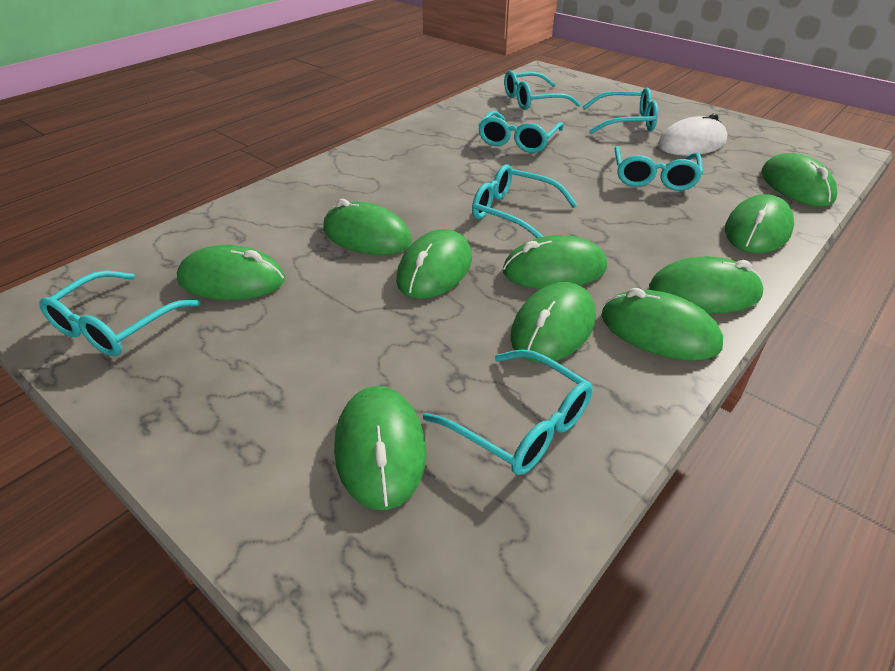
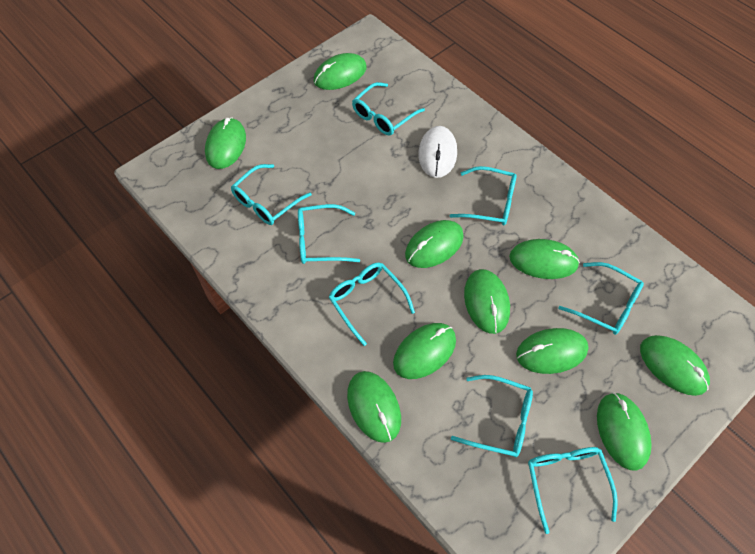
turquoise glasses: 7 -> 8

